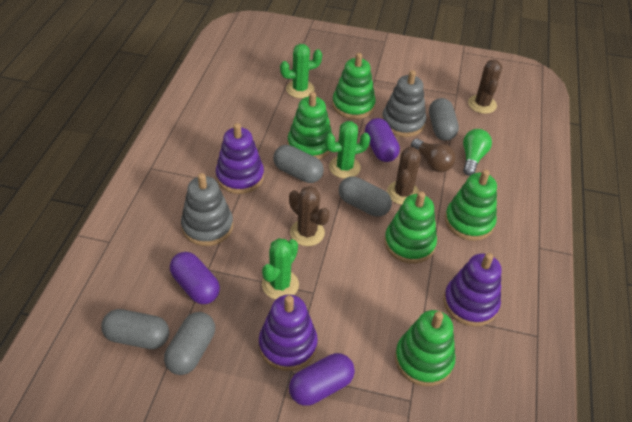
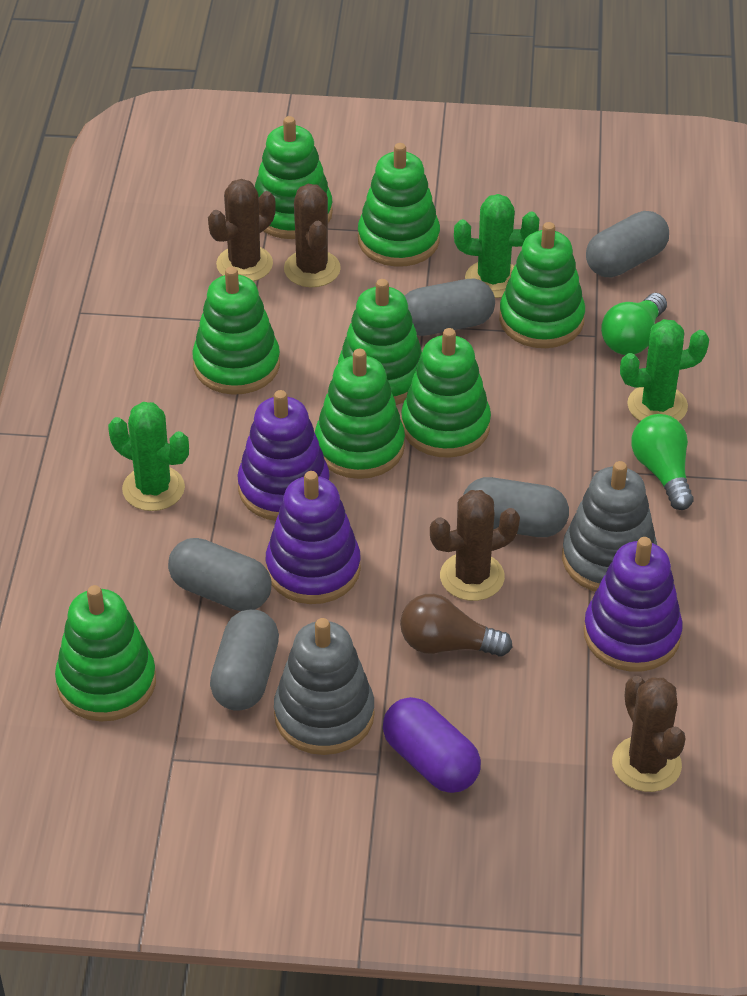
brown cactus: 3 -> 4
green light bulb: 1 -> 2
green stacking toy: 5 -> 8
purple capsule: 3 -> 1

